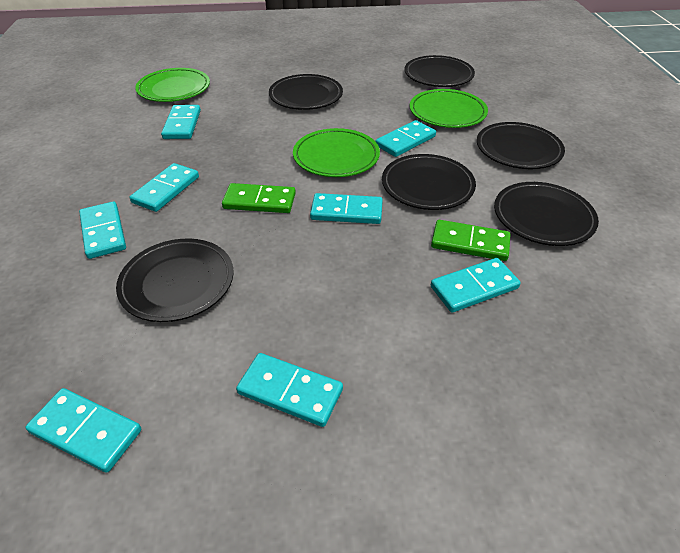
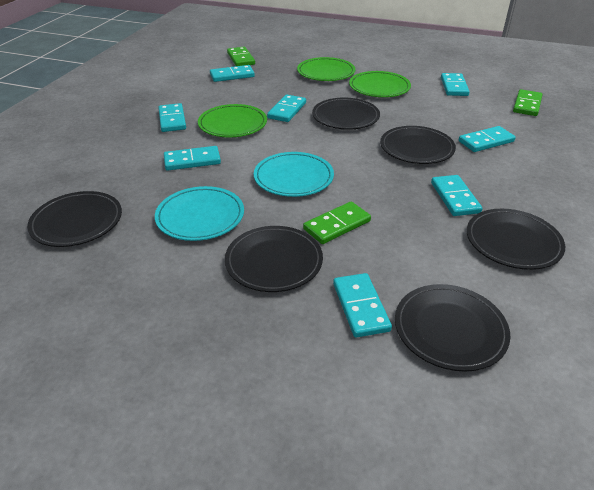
green domino: 2 -> 3
turquoise plate: 0 -> 2

